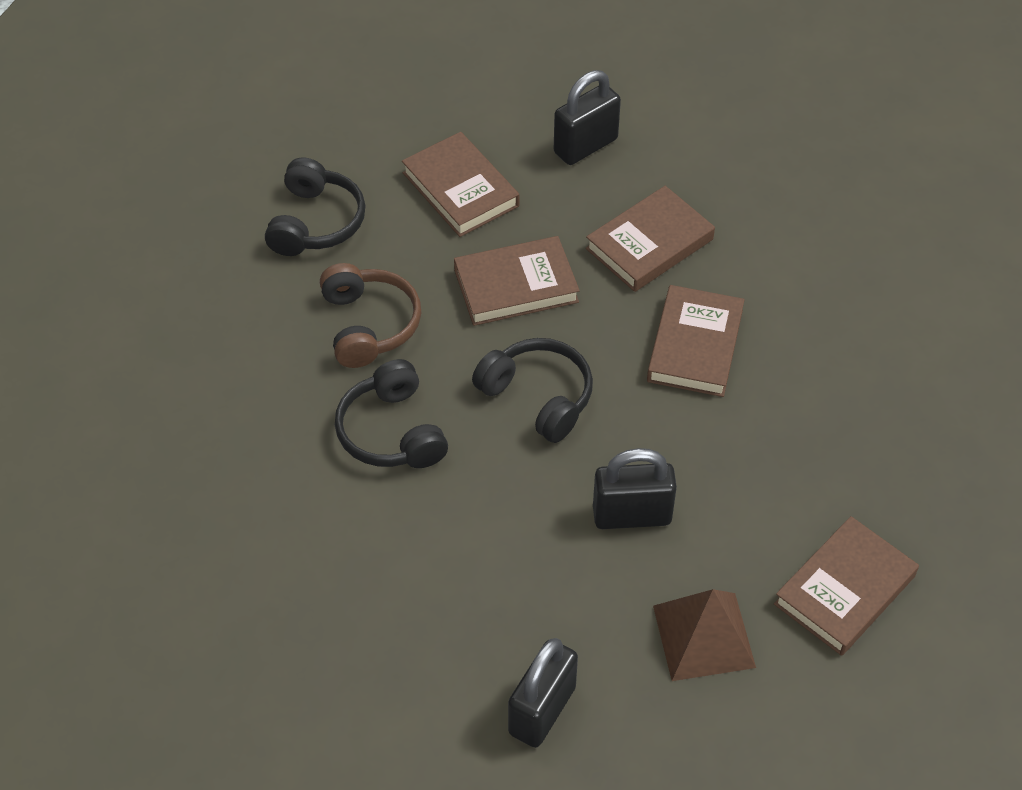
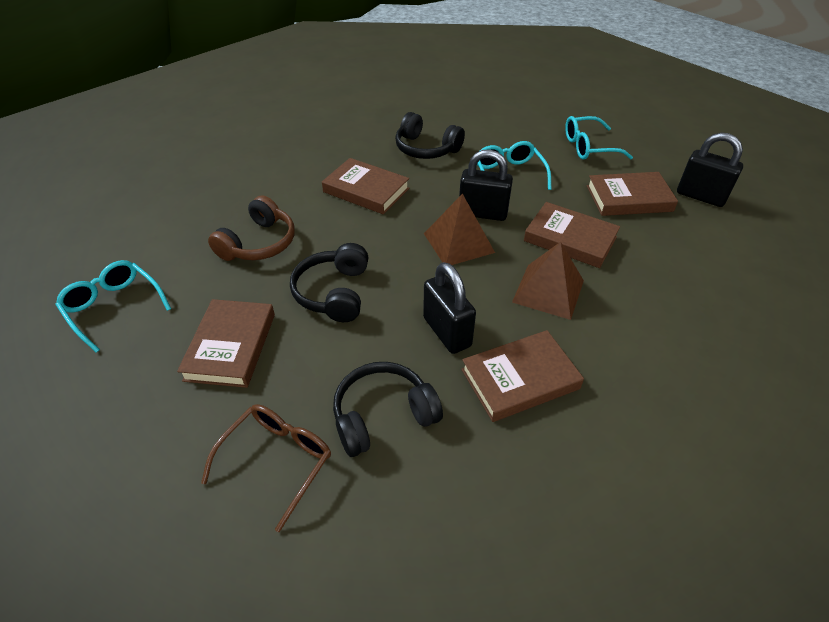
brown glasses: 0 -> 1
brown pyramid: 1 -> 2
turquoise glasses: 0 -> 3

